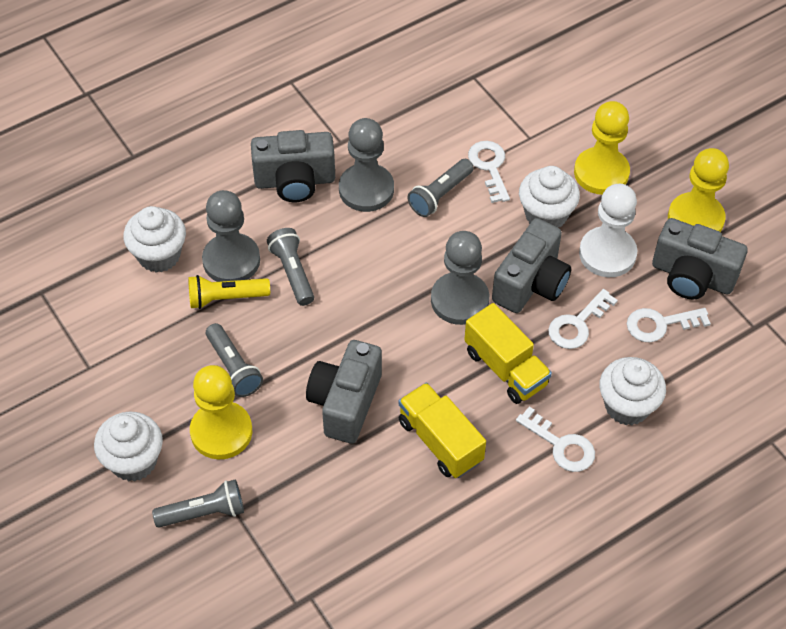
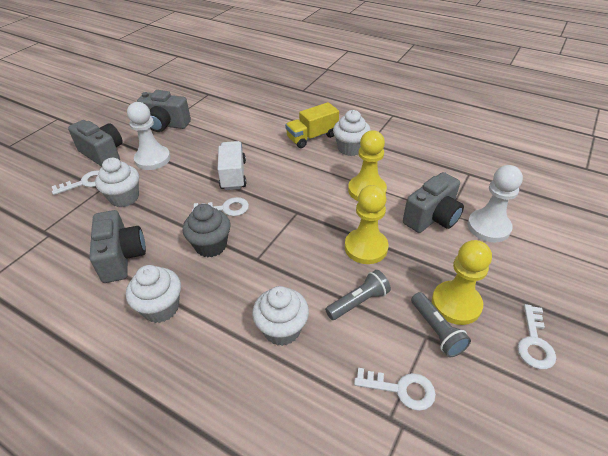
grey cupcake: 0 -> 1
grey flashlight: 4 -> 2
grey pawn: 3 -> 0
white pawn: 1 -> 2
white truck: 0 -> 1
yellow flashlight: 1 -> 0
yellow truck: 2 -> 1

